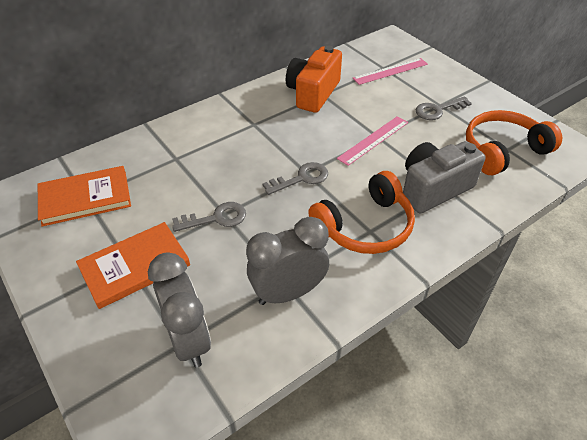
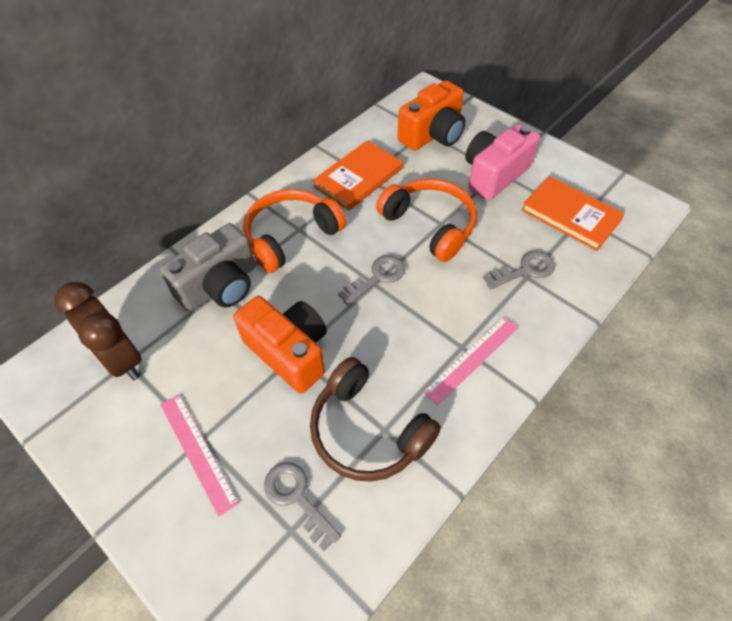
brown clock: 0 -> 1
brown headphones: 0 -> 1
grey clock: 2 -> 0
orange camera: 1 -> 2
pink camera: 0 -> 1

